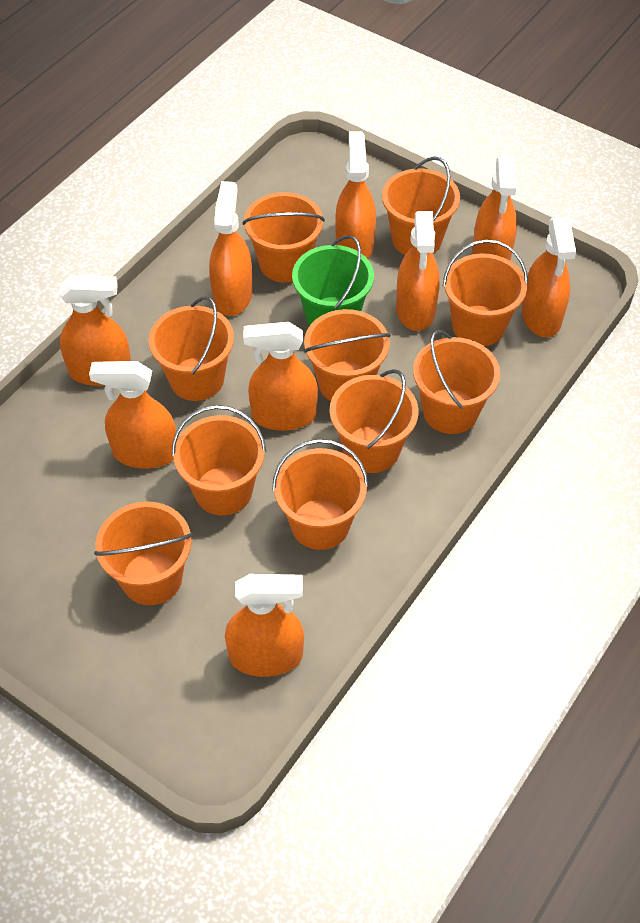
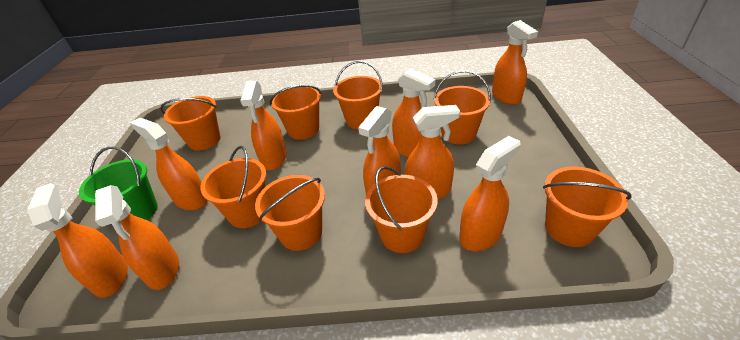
orange bucket: 10 -> 8

